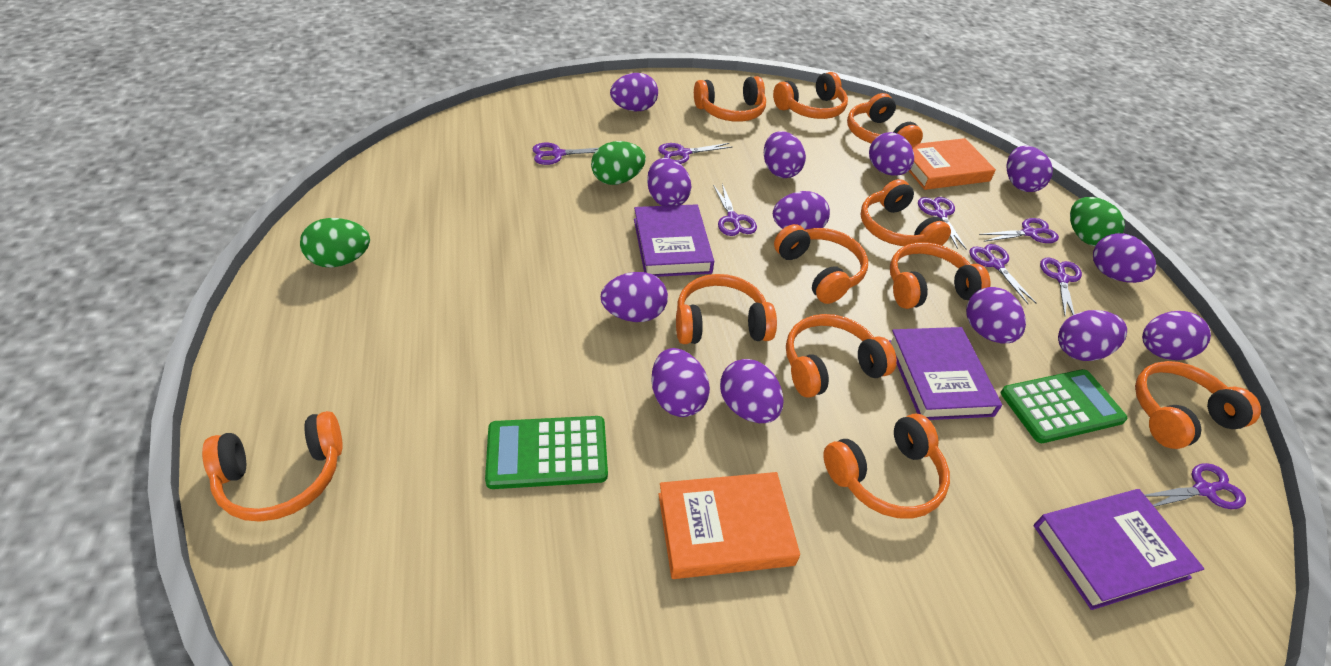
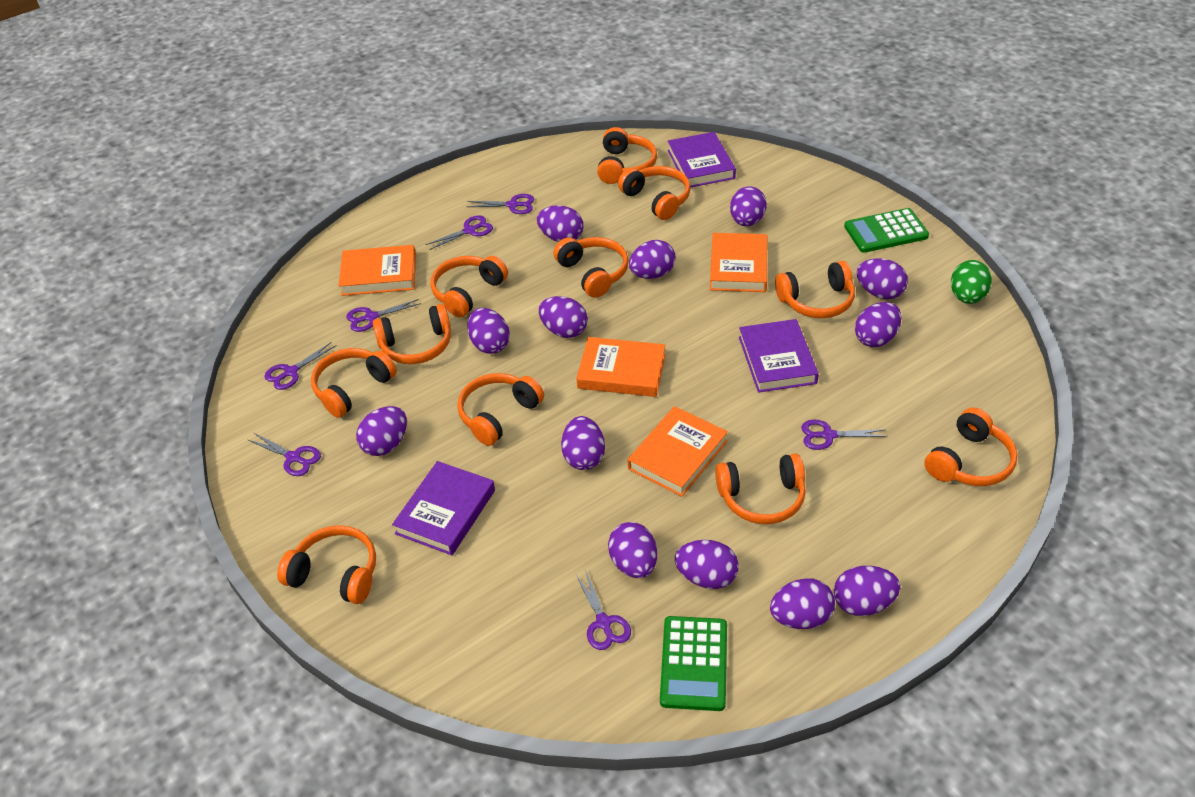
green egg: 3 -> 1
orange book: 2 -> 4
purple scissors: 8 -> 7

